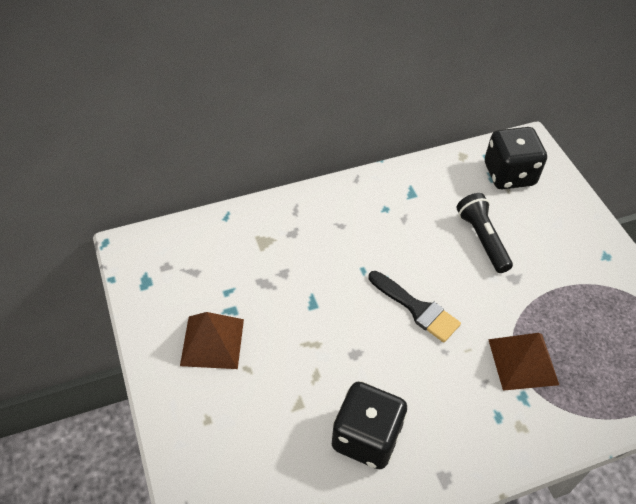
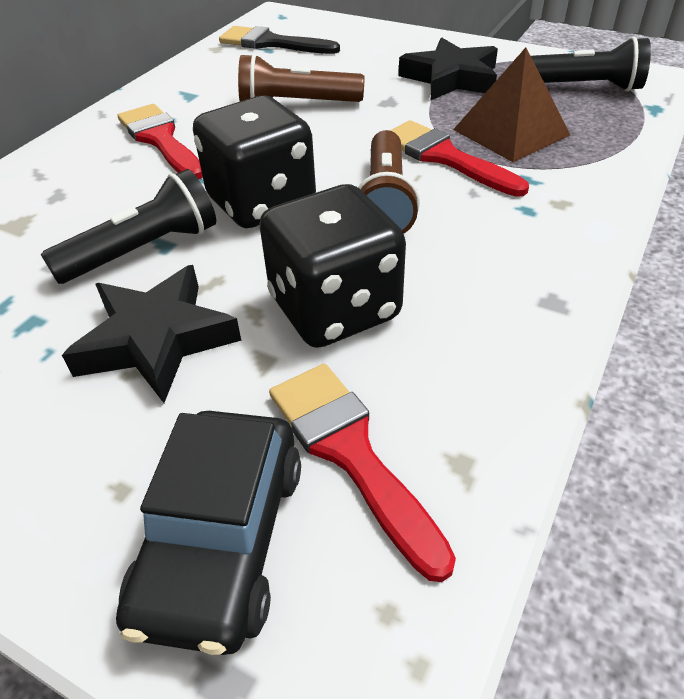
black car: 0 -> 1
black flashlight: 1 -> 2
black star: 0 -> 2
brown flashlight: 0 -> 2
brown pyramid: 2 -> 1
red brush: 0 -> 3

